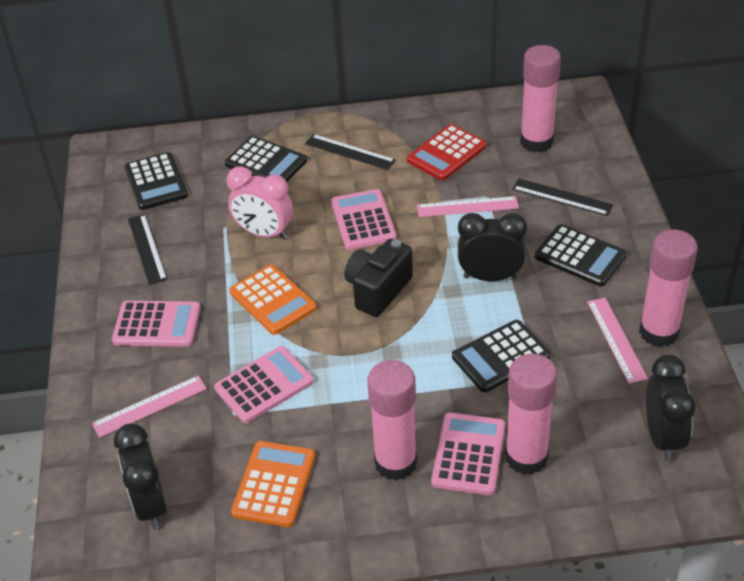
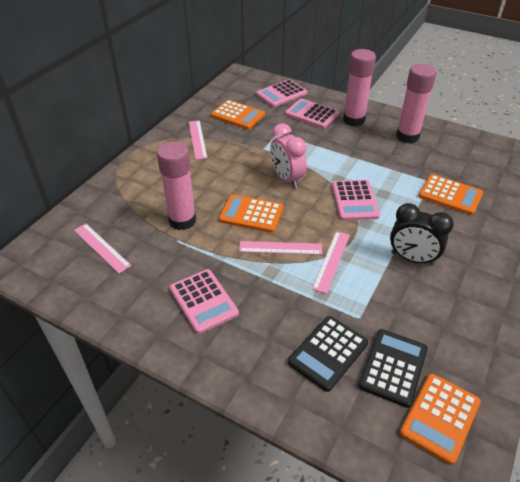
black calculator: 4 -> 2
black camera: 1 -> 0
black clock: 3 -> 1
black ruler: 3 -> 0
orange calculator: 2 -> 4
pink glue stick: 4 -> 3
pink ruler: 3 -> 4
red calculator: 1 -> 0

